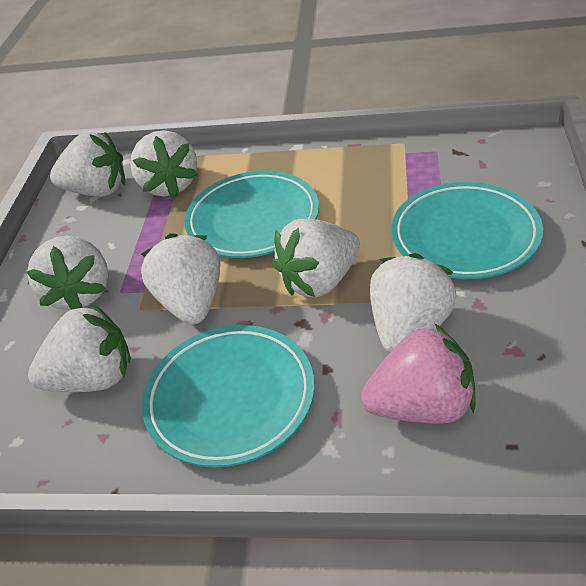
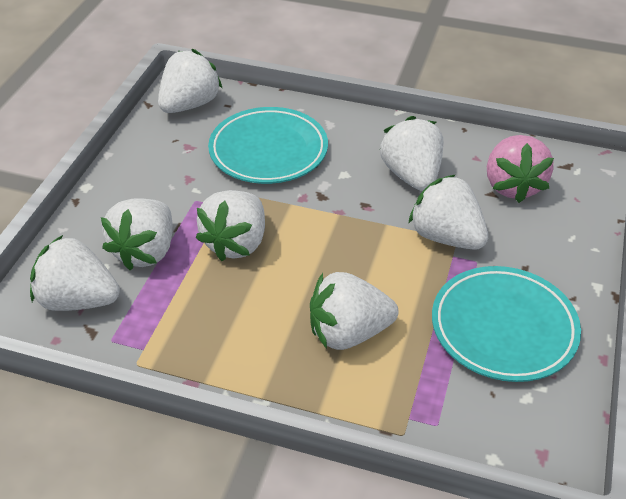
turquoise plate: 3 -> 2

